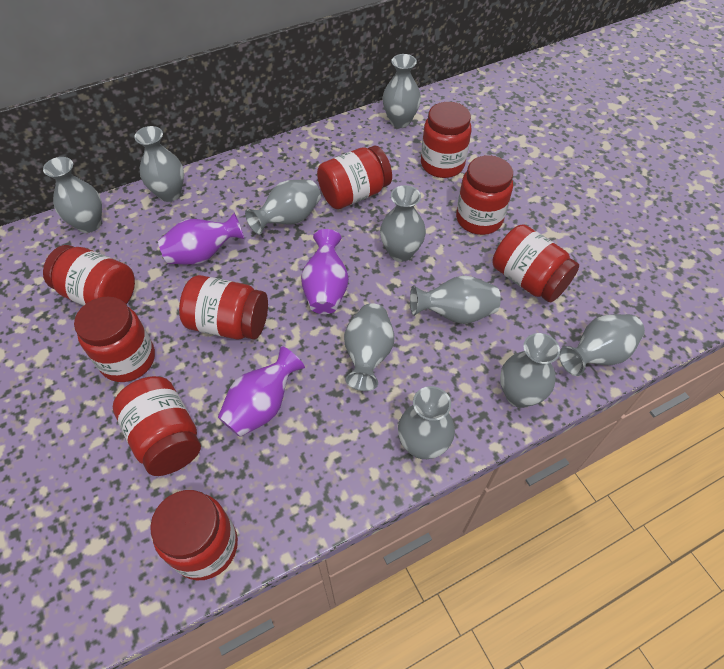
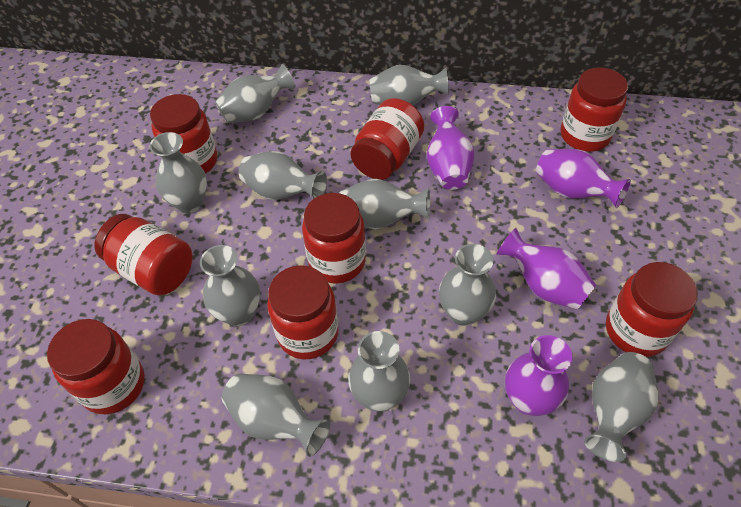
purple vase: 3 -> 4
red jar: 9 -> 8

